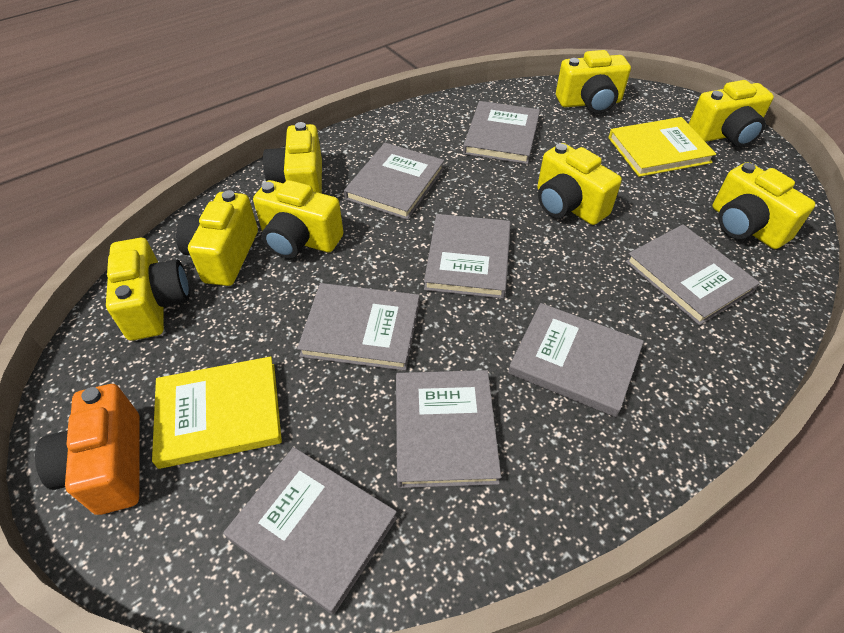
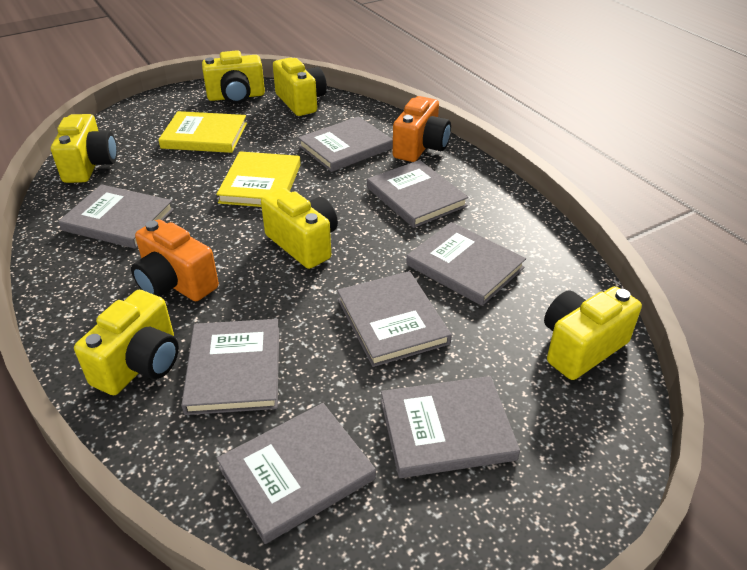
orange camera: 1 -> 2
yellow camera: 8 -> 6

